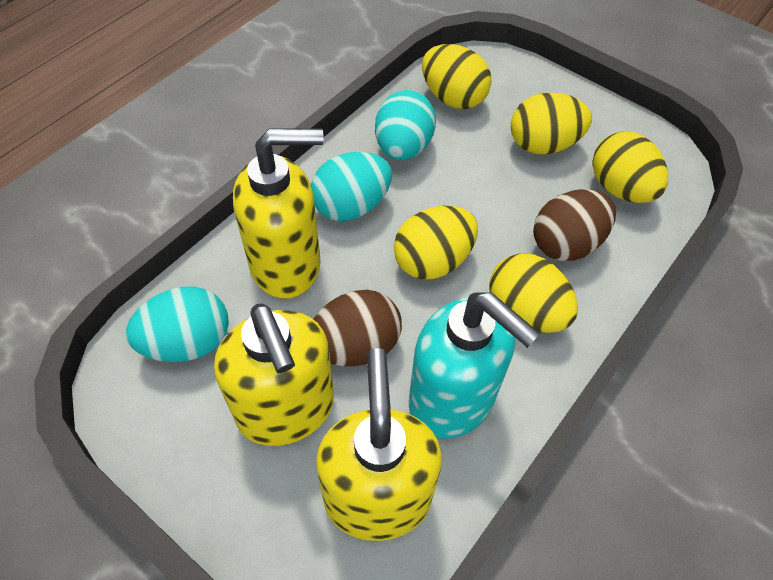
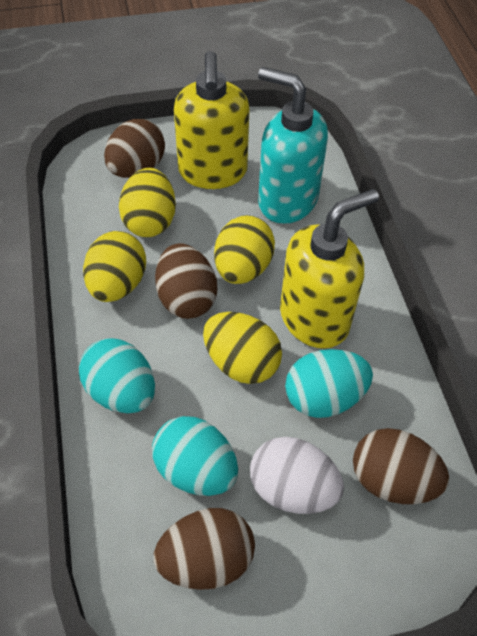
brown egg: 2 -> 4
white egg: 0 -> 1
yellow egg: 5 -> 4
yellow soap dispenser: 3 -> 2

